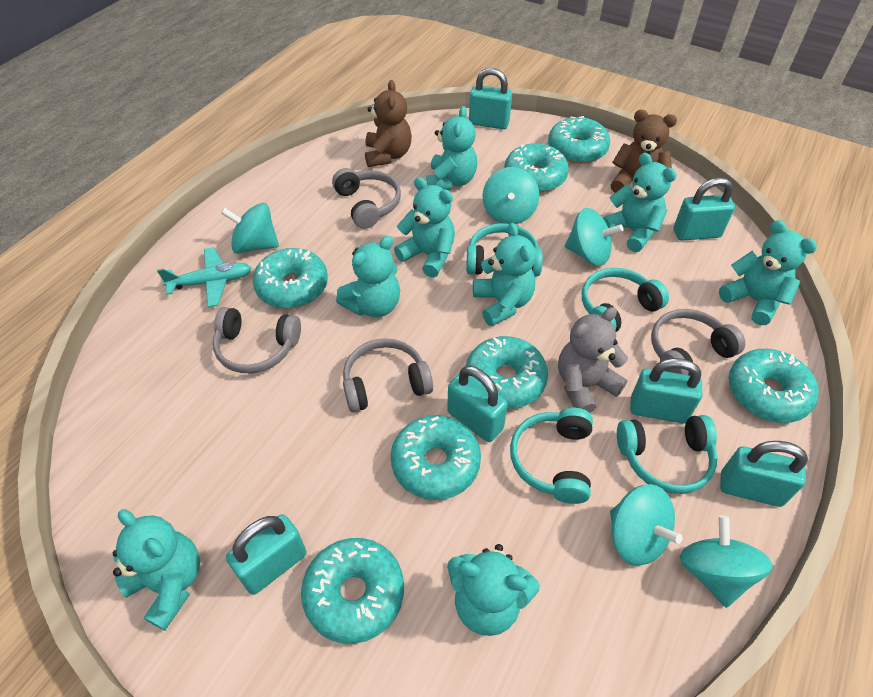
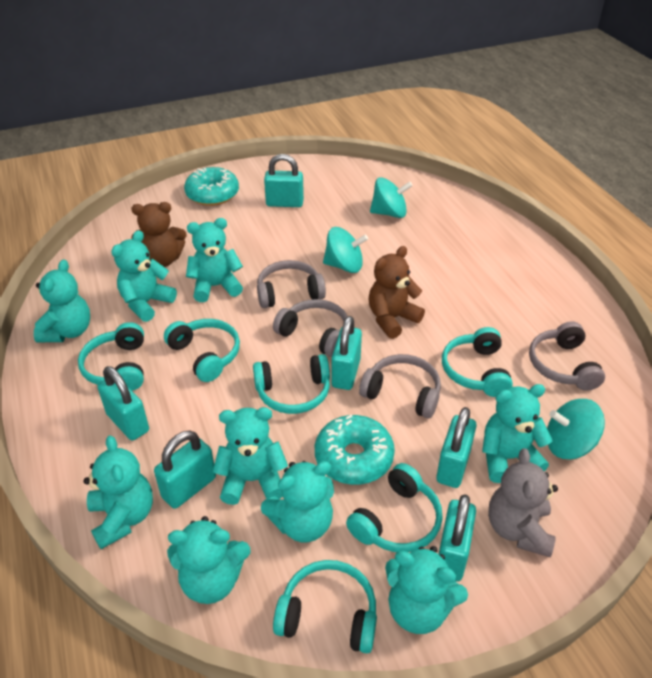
turquoise donut: 7 -> 2
turquoise headphones: 4 -> 6
turquoise plane: 1 -> 0
turquoise spinning top: 5 -> 3
turquoise teddy bear: 8 -> 9

